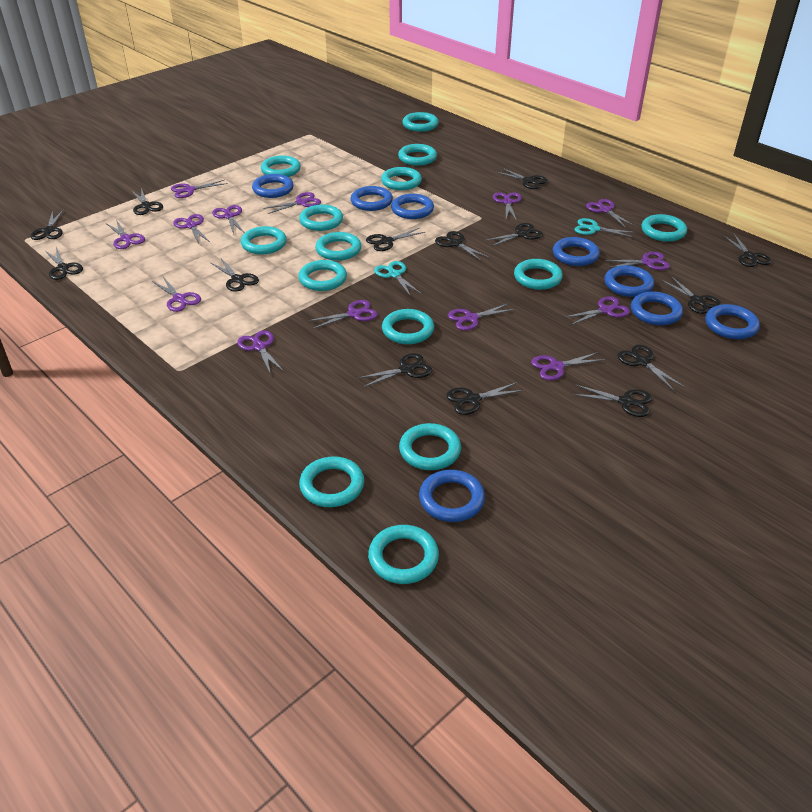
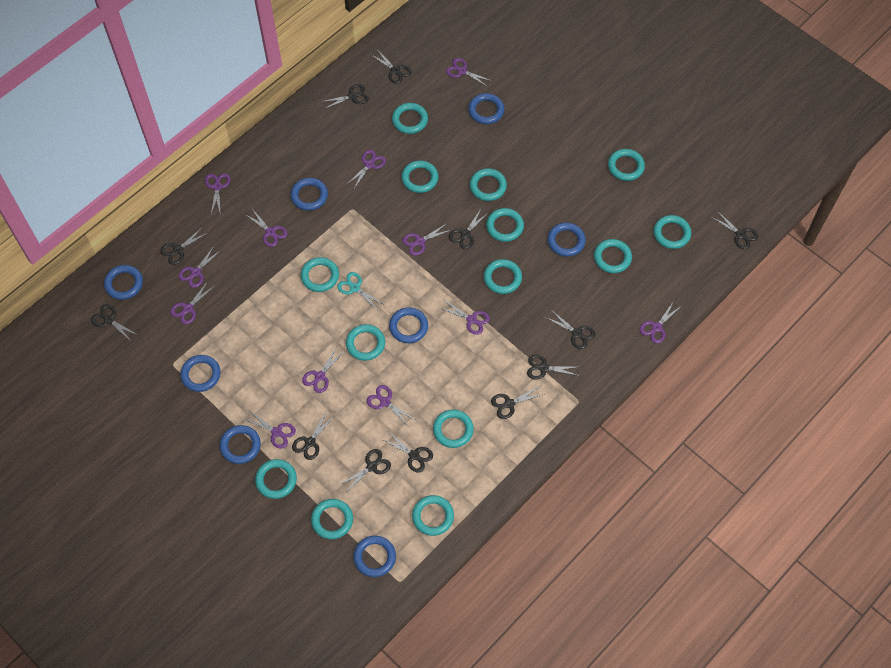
black scissors: 14 -> 12
purple scissors: 14 -> 12
turquoise scissors: 2 -> 1

